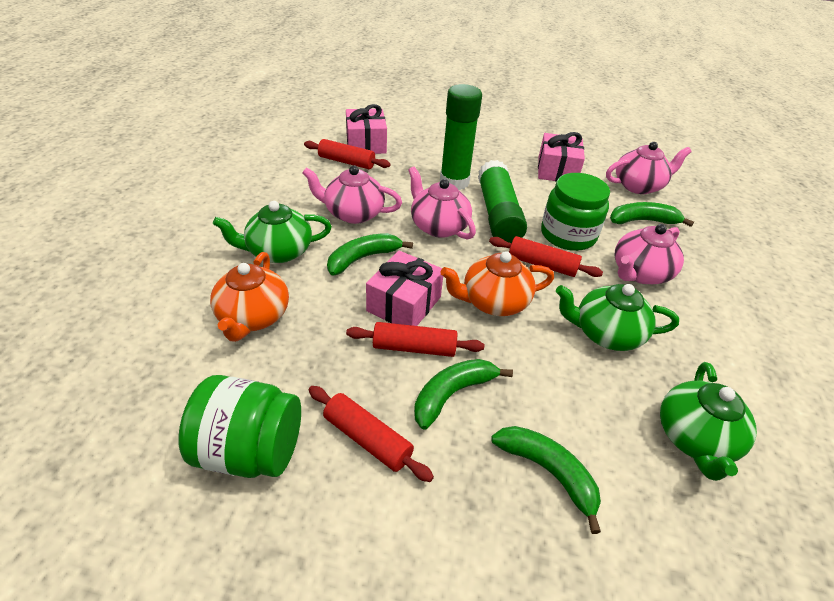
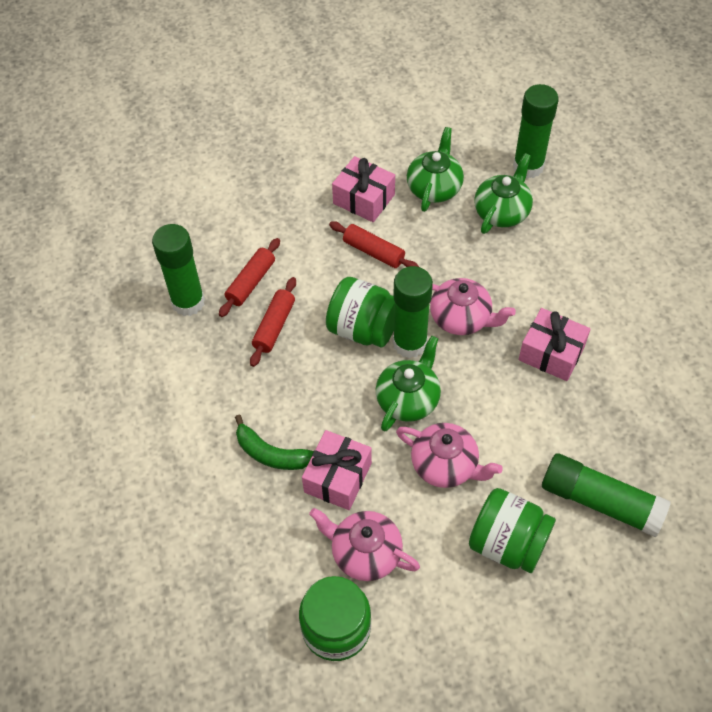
green banana: 4 -> 1
green glue stick: 2 -> 4
green jar: 2 -> 3
orange teapot: 2 -> 0
pink teapot: 4 -> 3
red rolling pin: 4 -> 3

